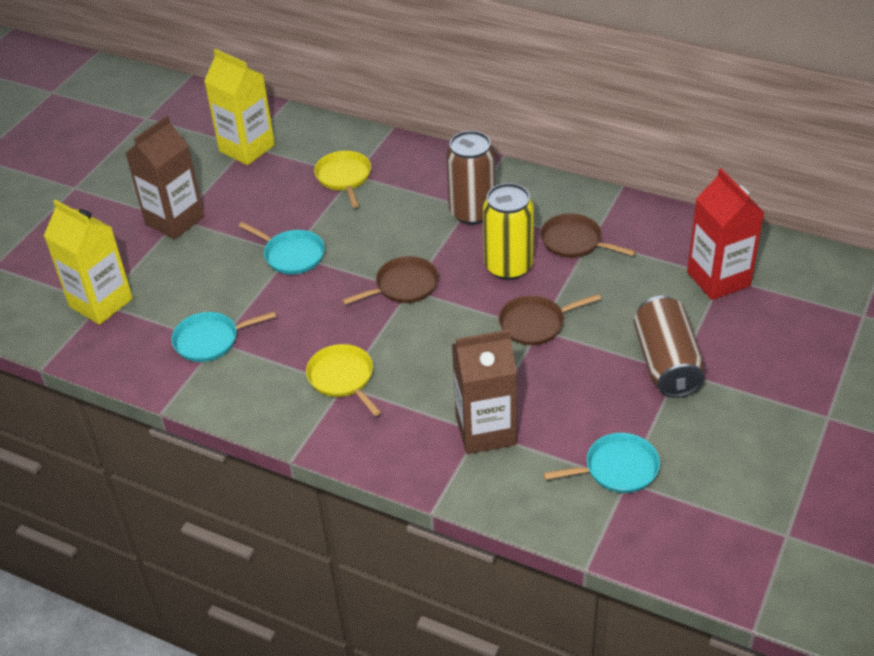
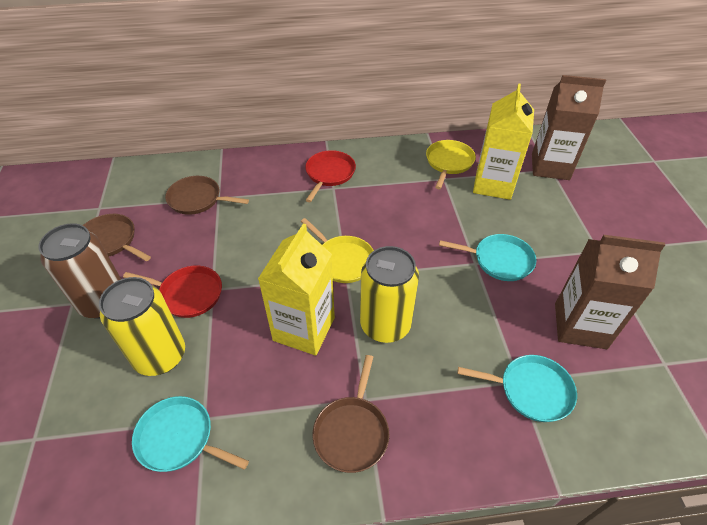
brown can: 2 -> 1
red carton: 1 -> 0
red pan: 0 -> 2
yellow can: 1 -> 2

